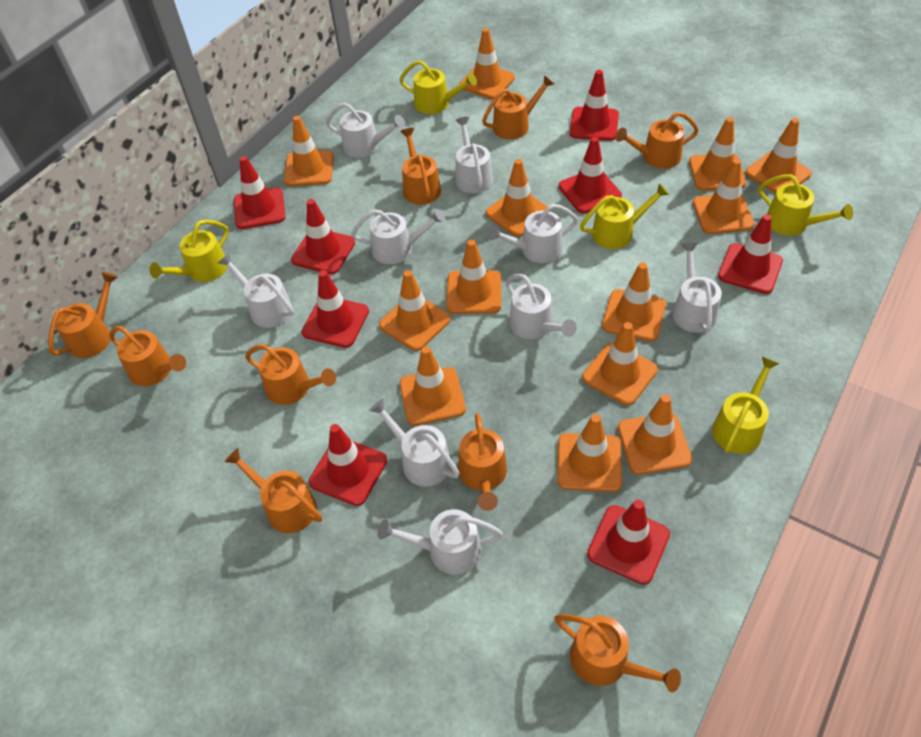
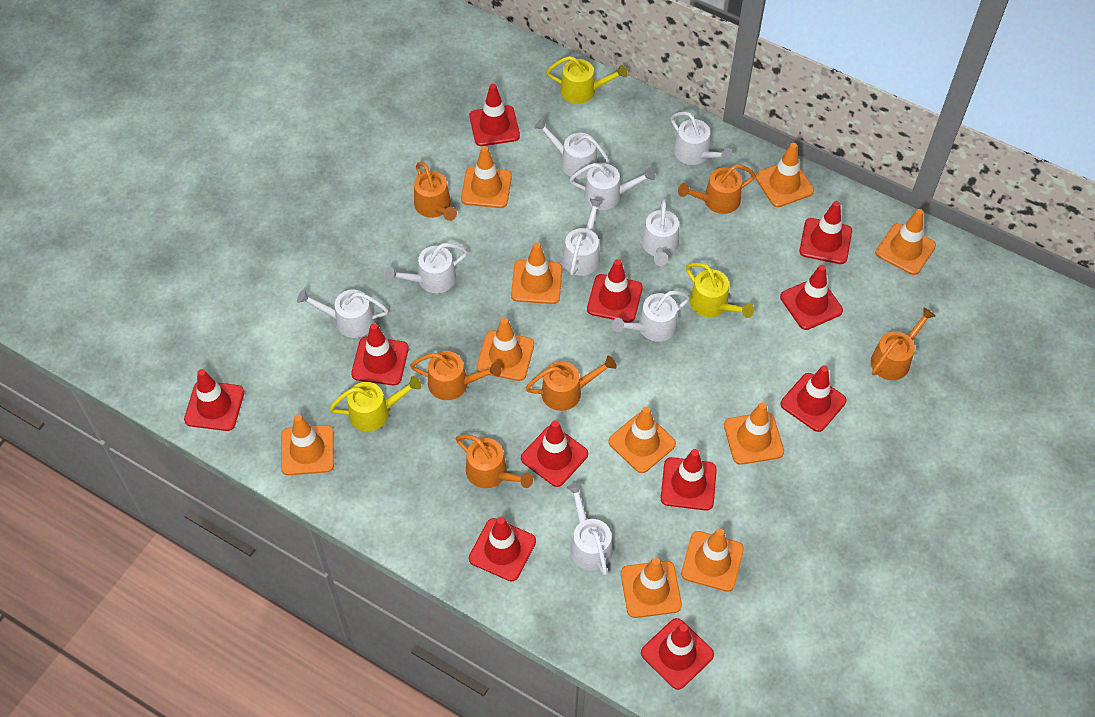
orange traffic cone: 13 -> 10
orange watering can: 9 -> 6
red traffic cone: 8 -> 11
yellow watering can: 5 -> 3

